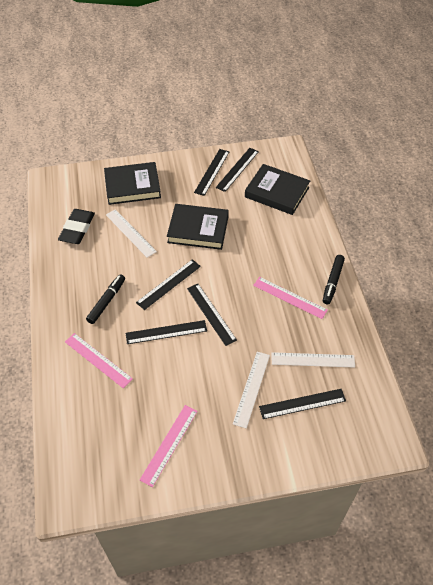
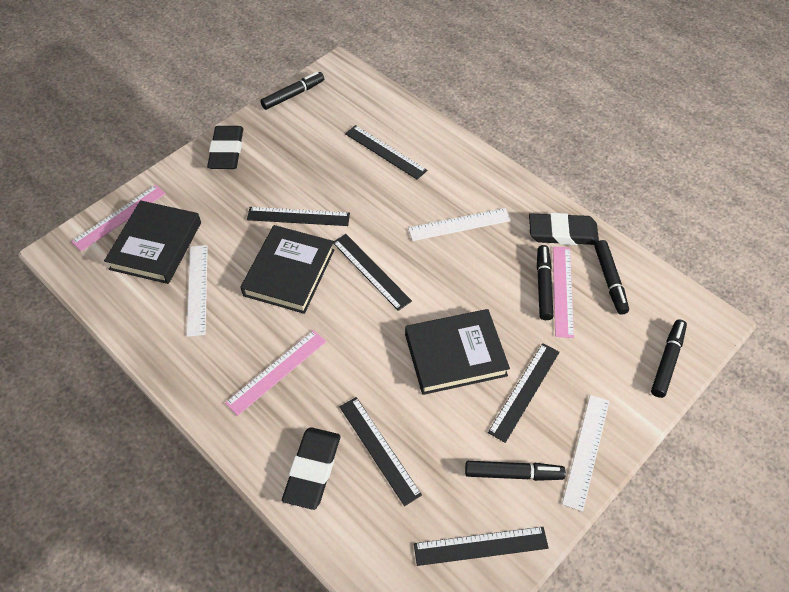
black eraser: 1 -> 3
black marker: 2 -> 5

